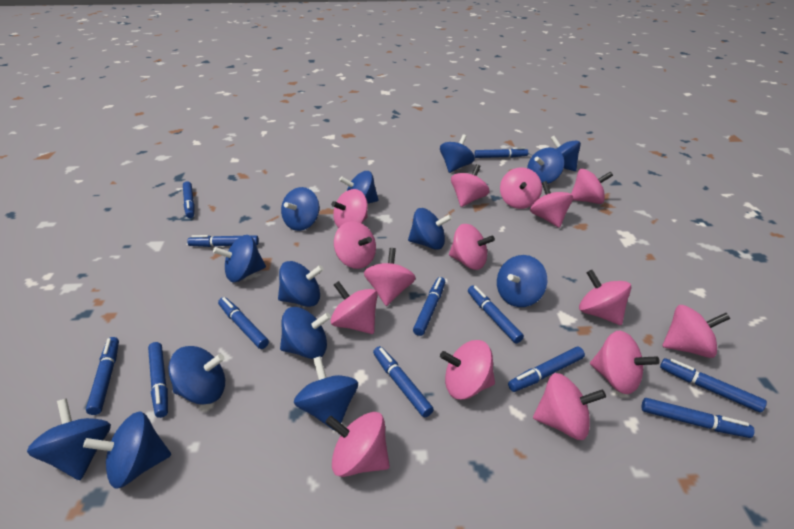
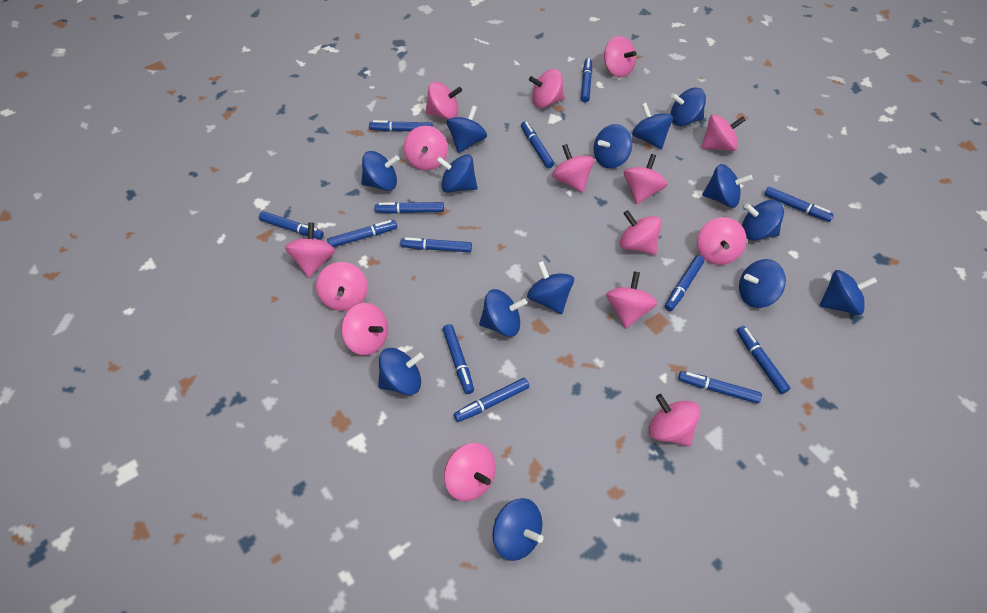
blue marker: 12 -> 13

